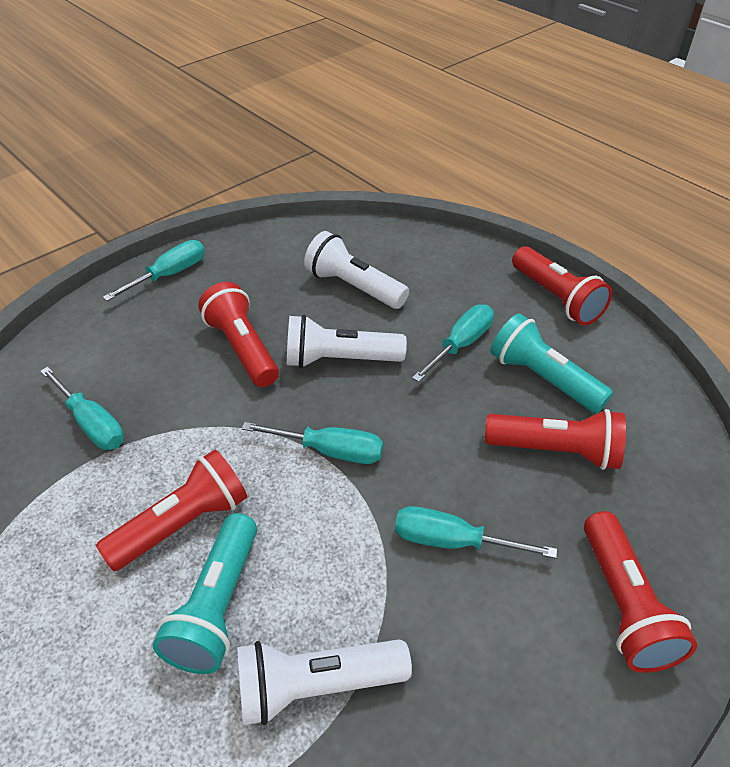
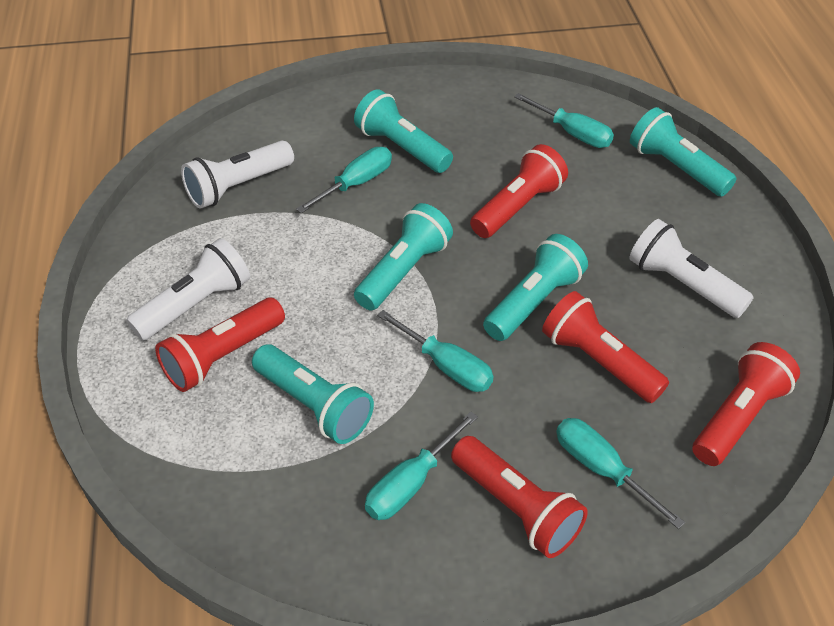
turquoise flashlight: 2 -> 5

